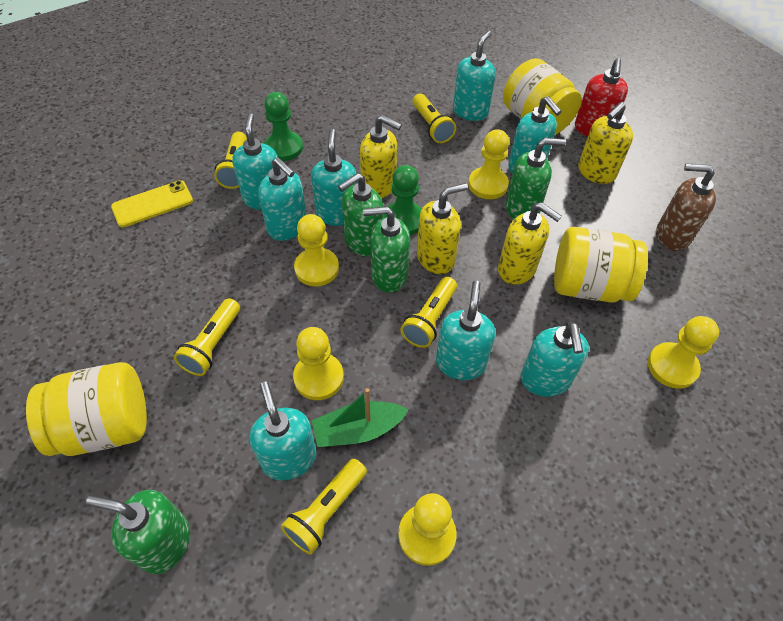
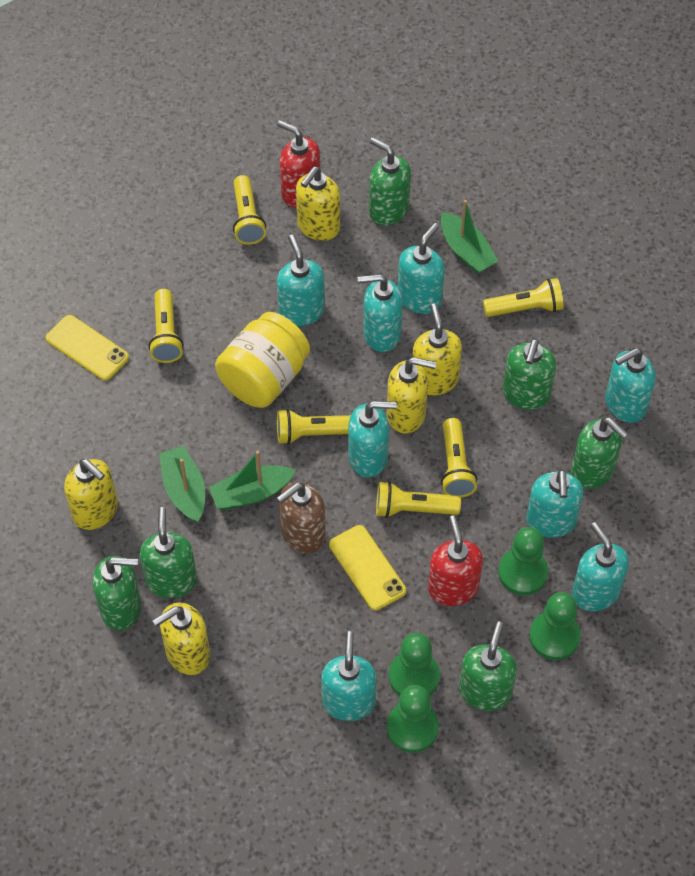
green boat: 1 -> 3
green pawn: 2 -> 4
green soap dispenser: 4 -> 6
red soap dispenser: 1 -> 2
yellow flashlight: 5 -> 6
yellow jar: 3 -> 1
yellow pawn: 5 -> 0
yellow phone: 1 -> 2
yellow soap dispenser: 4 -> 5

